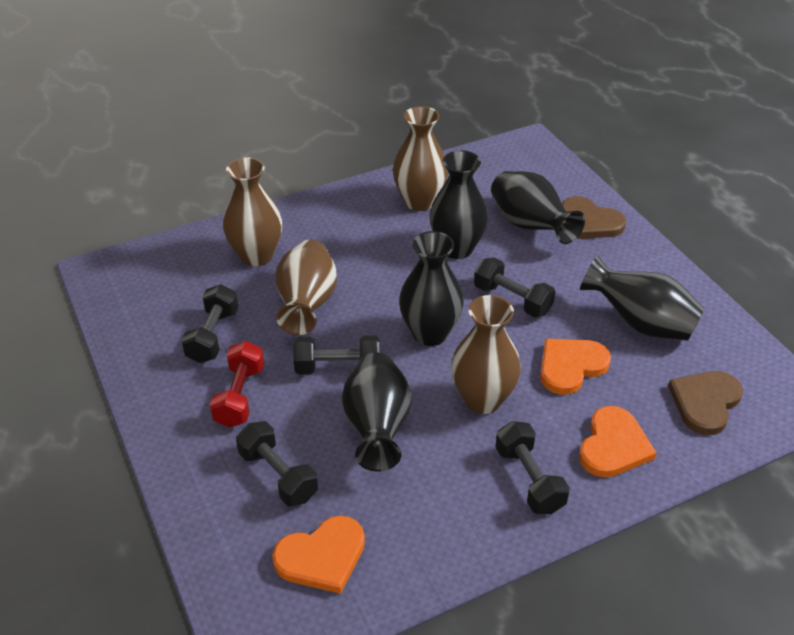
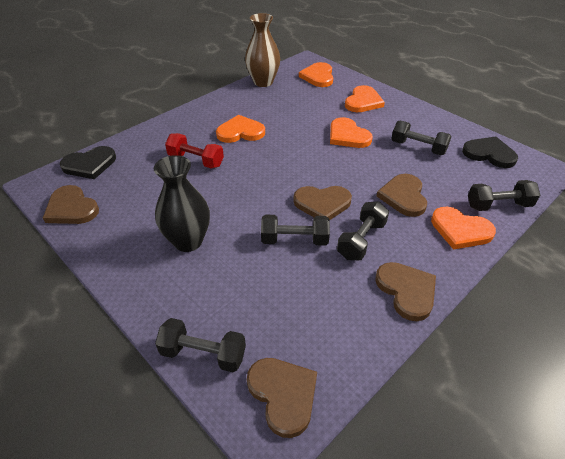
black heart: 0 -> 2
black vase: 5 -> 1
brown heart: 2 -> 5
brown vase: 4 -> 1
orange heart: 3 -> 5

